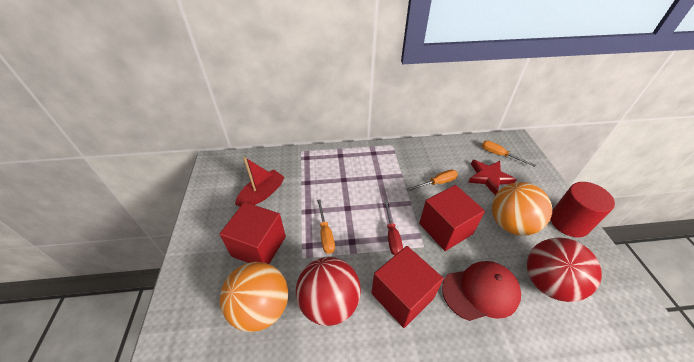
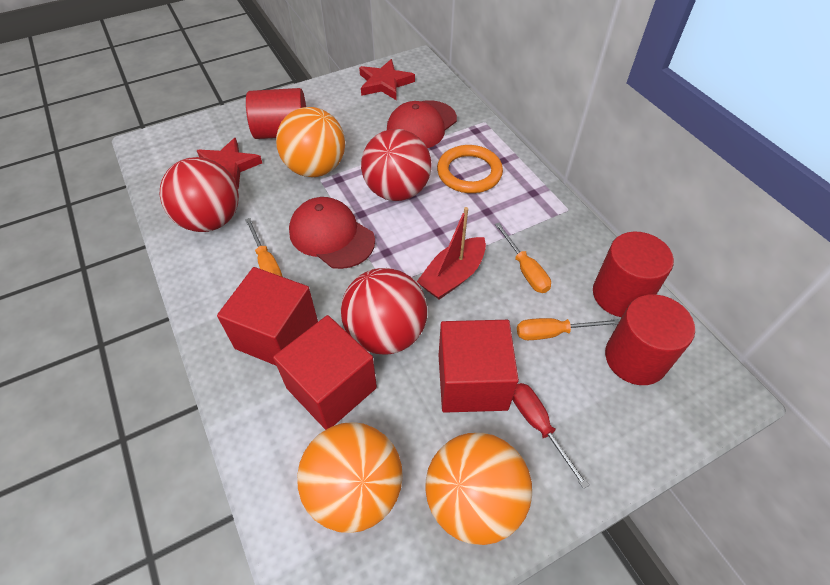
orange ball: 2 -> 3
orange ring: 0 -> 1
red ball: 2 -> 3
red cap: 1 -> 2
red cylinder: 1 -> 3
red star: 1 -> 2

